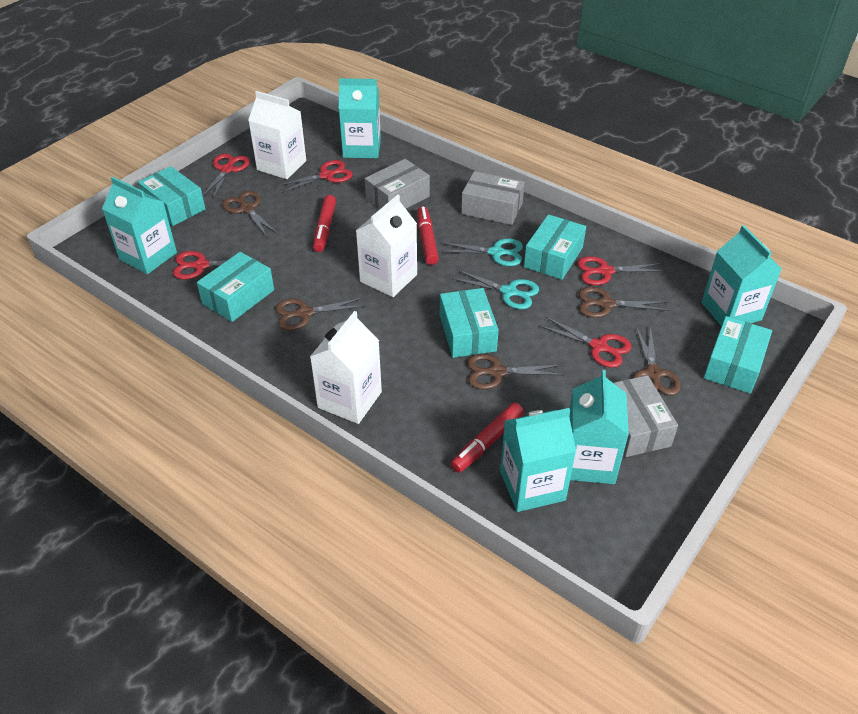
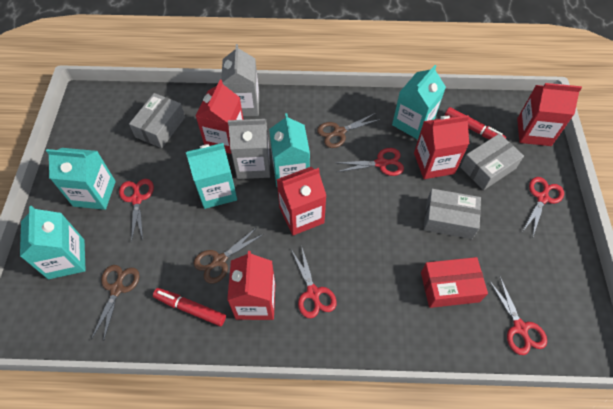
brown scissors: 5 -> 3
grey carton: 0 -> 2
red box: 0 -> 1
red carton: 0 -> 5
red marker: 3 -> 2
turquoise box: 5 -> 0
turquoise scissors: 2 -> 0
white carton: 3 -> 0

